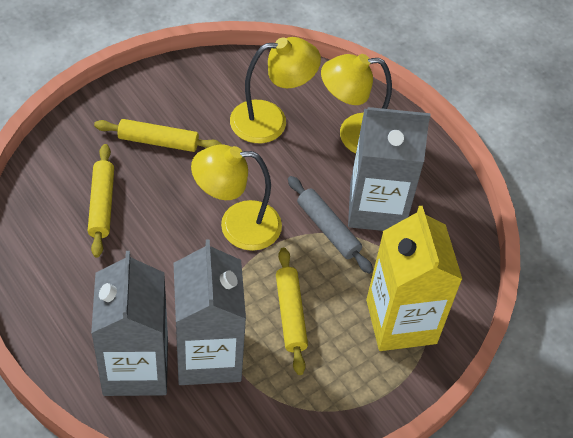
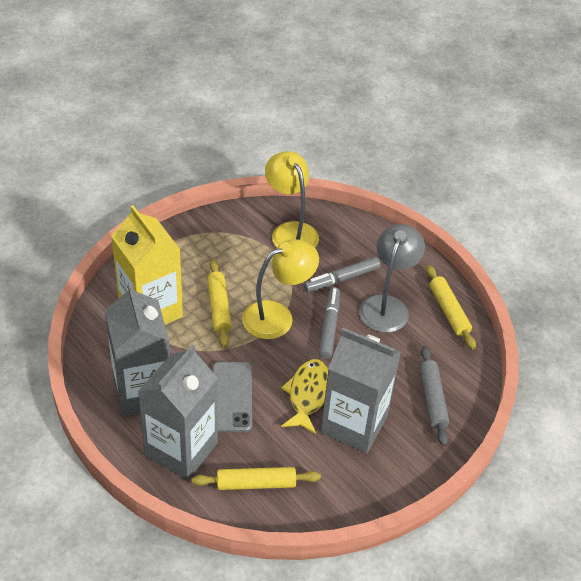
grey lamp: 0 -> 1
grey marker: 0 -> 2
grey phone: 0 -> 1
yellow fish: 0 -> 1
yellow lamp: 3 -> 2

